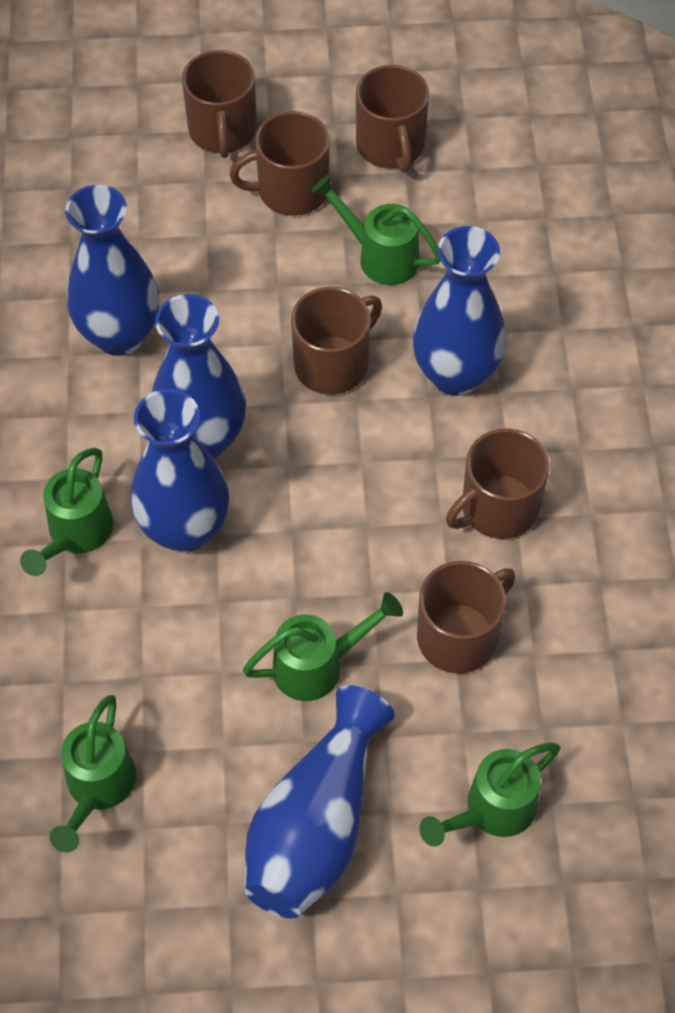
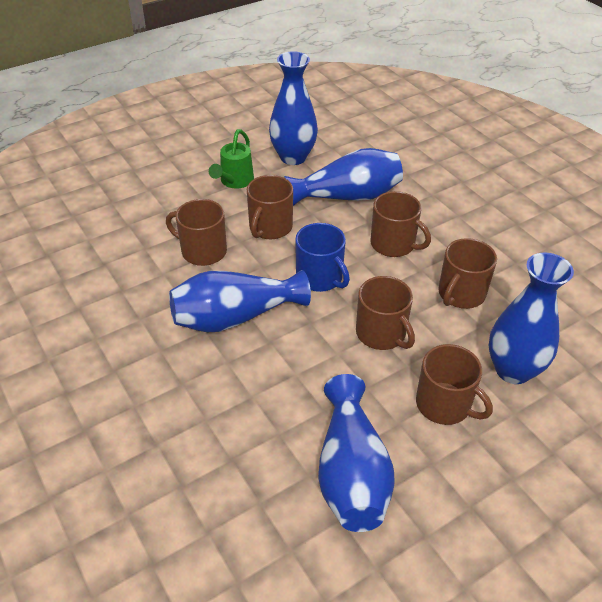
blue mug: 0 -> 1
green watering can: 5 -> 1

